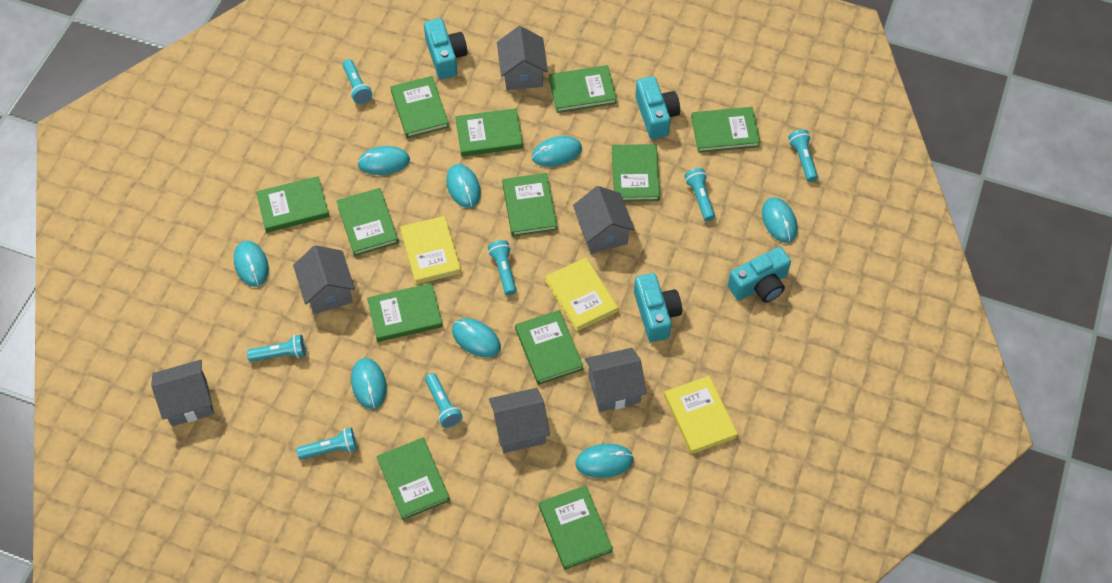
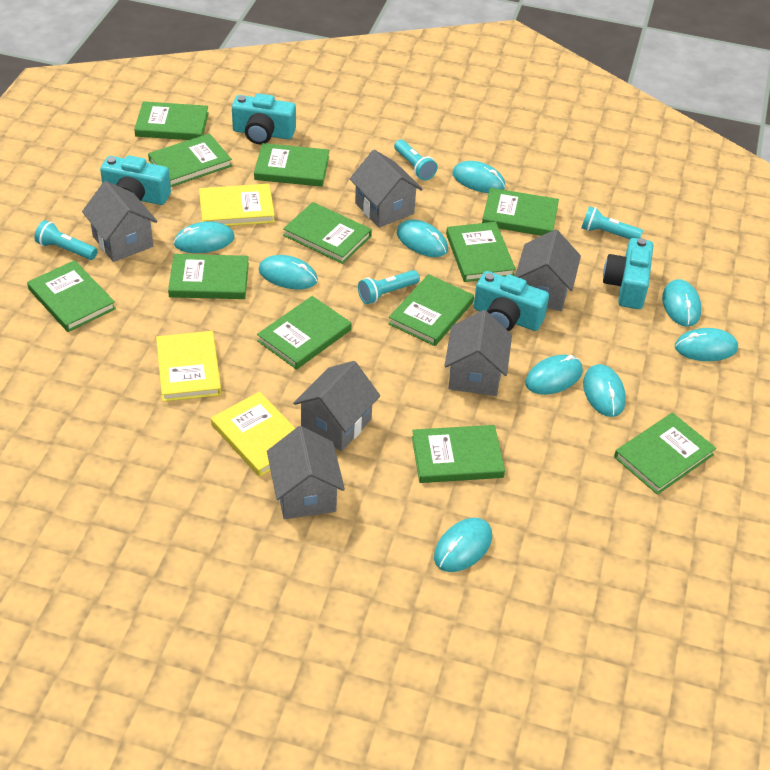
turquoise flashlight: 7 -> 4
turquoise mouse: 8 -> 9

